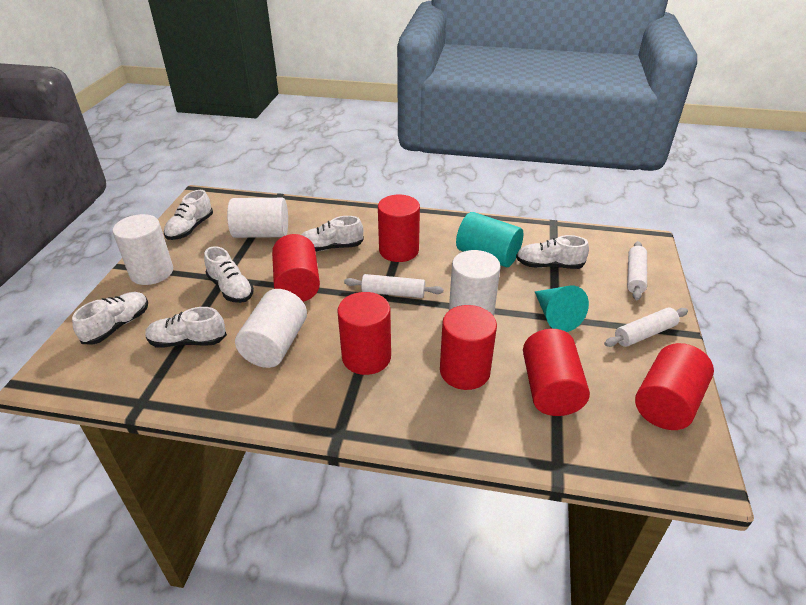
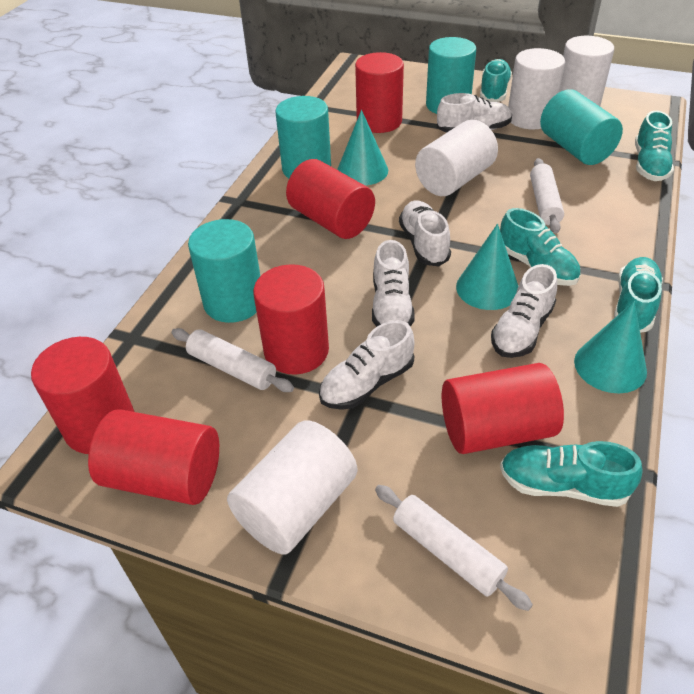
turquoise cone: 1 -> 3
turquoise cylinder: 1 -> 4
turquoise shoe: 0 -> 5
white shoe: 6 -> 5

